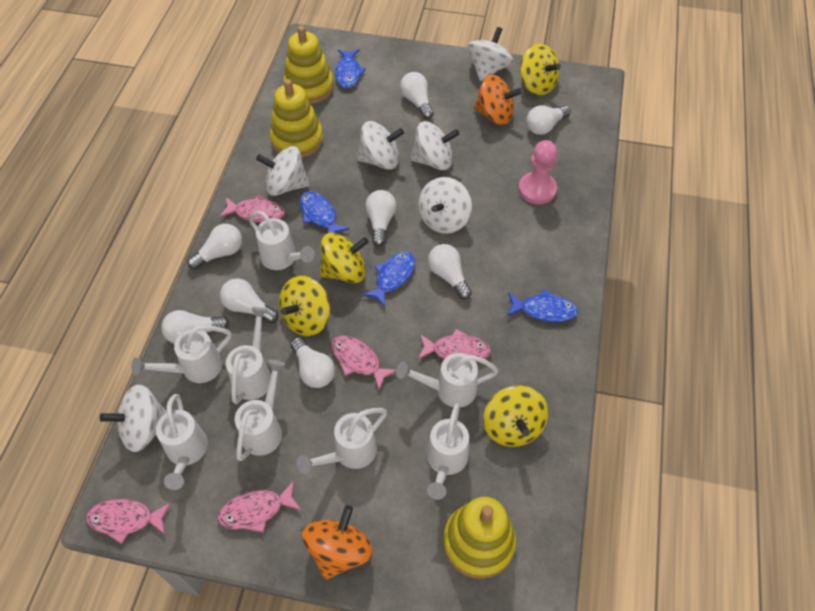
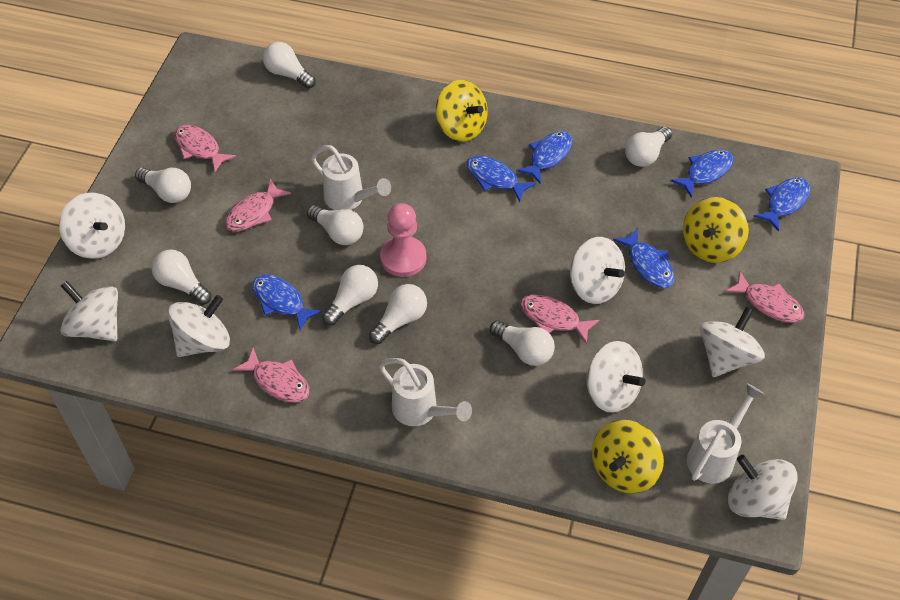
blue fish: 4 -> 6
orange spinning top: 2 -> 0
white spinning top: 6 -> 7
white watering can: 8 -> 3
yellow spinning top: 4 -> 3
yellow stacking toy: 3 -> 0

